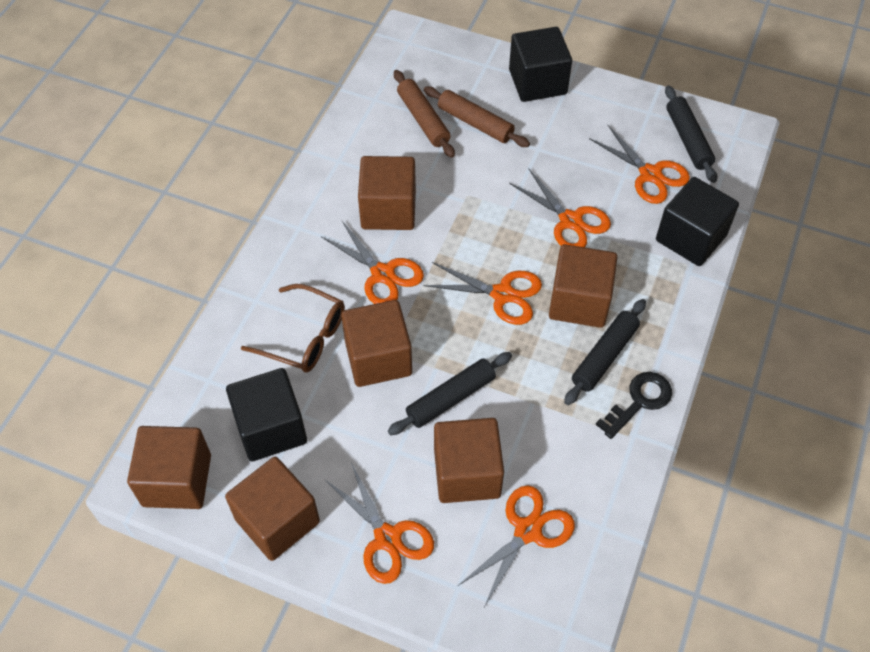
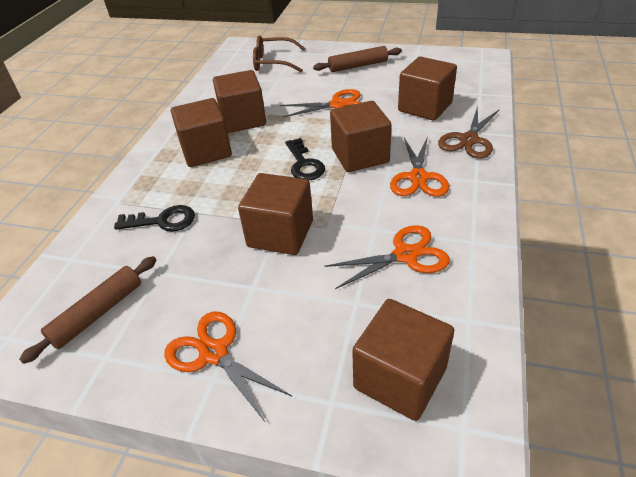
black cube: 3 -> 0
black key: 1 -> 2
black rolling pin: 3 -> 0
brown scissors: 0 -> 1
orange scissors: 6 -> 4

